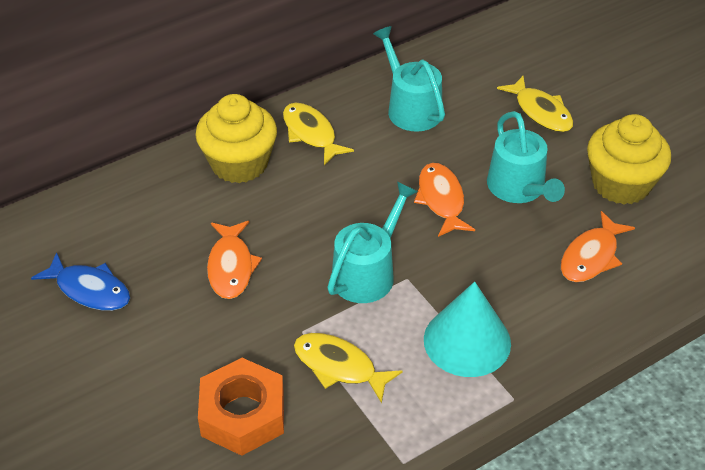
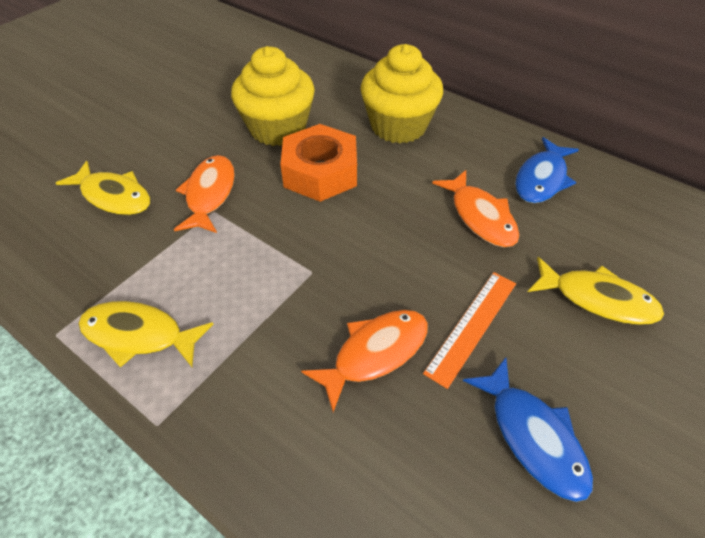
blue fish: 1 -> 2
orange ruler: 0 -> 1
turquoise cone: 1 -> 0
turquoise watering can: 3 -> 0

